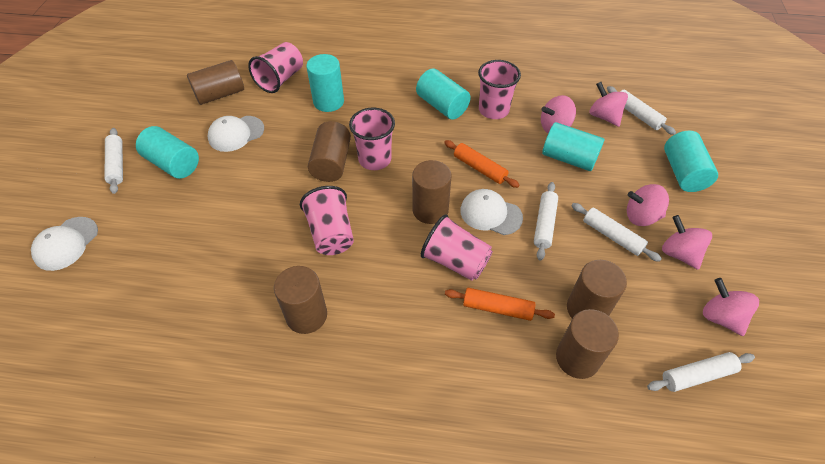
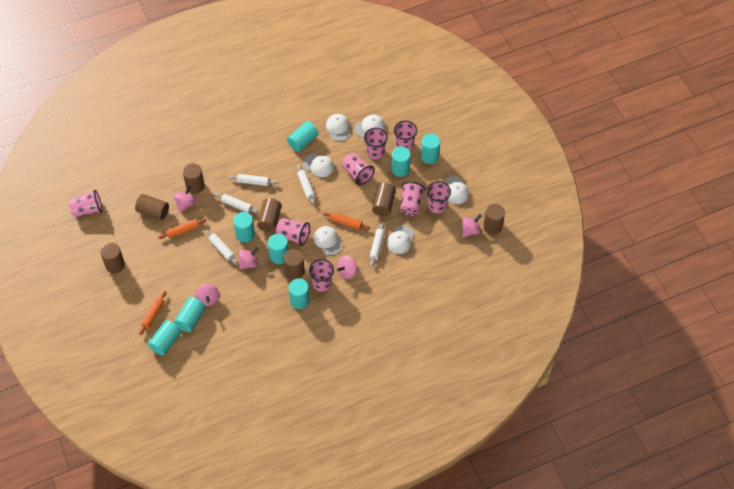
brown cylinder: 6 -> 7
orange rolling pin: 2 -> 3
pink cup: 5 -> 8
turquoise cylinder: 5 -> 8
white cap: 3 -> 6

